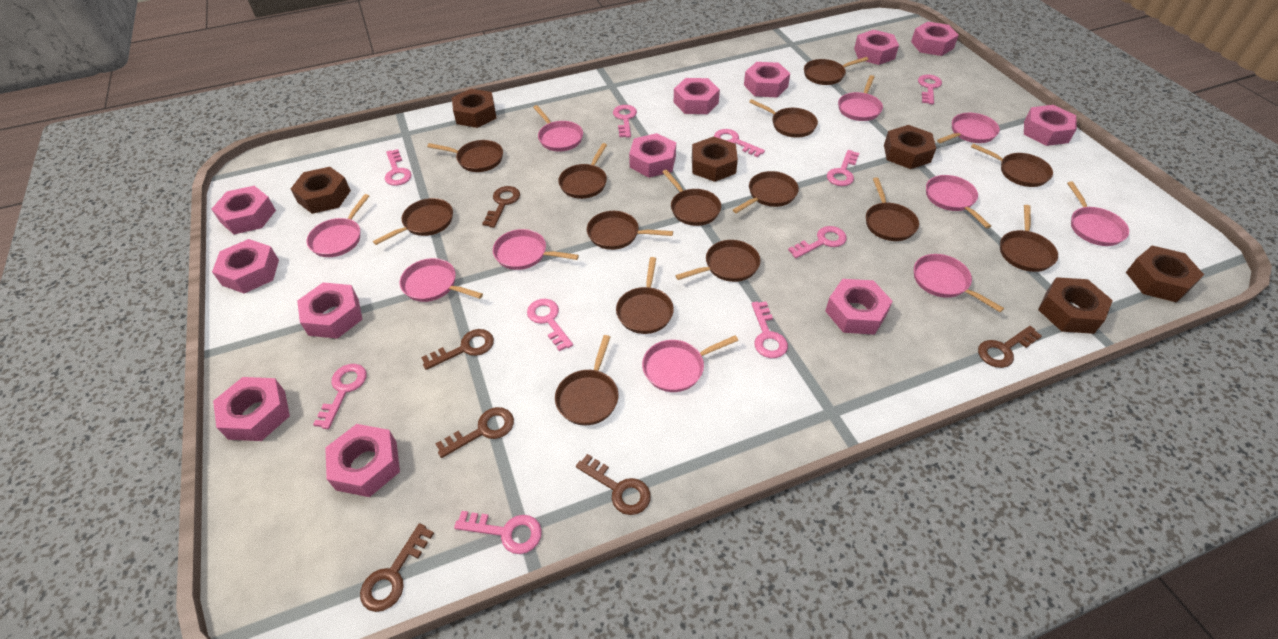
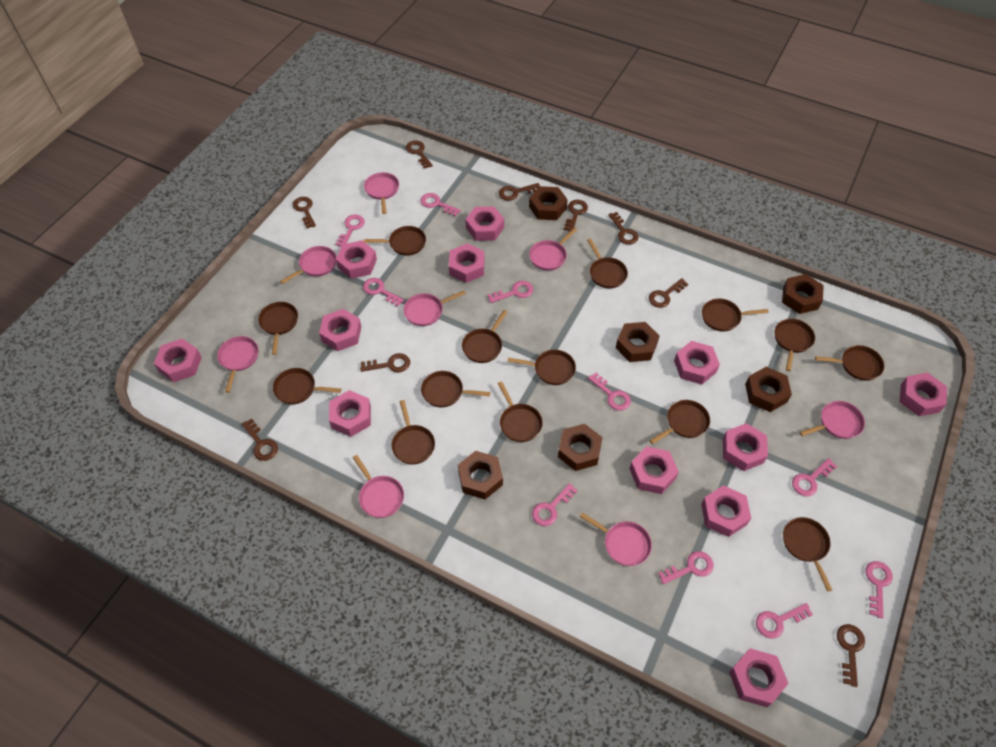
brown key: 6 -> 9
pink pan: 10 -> 8

